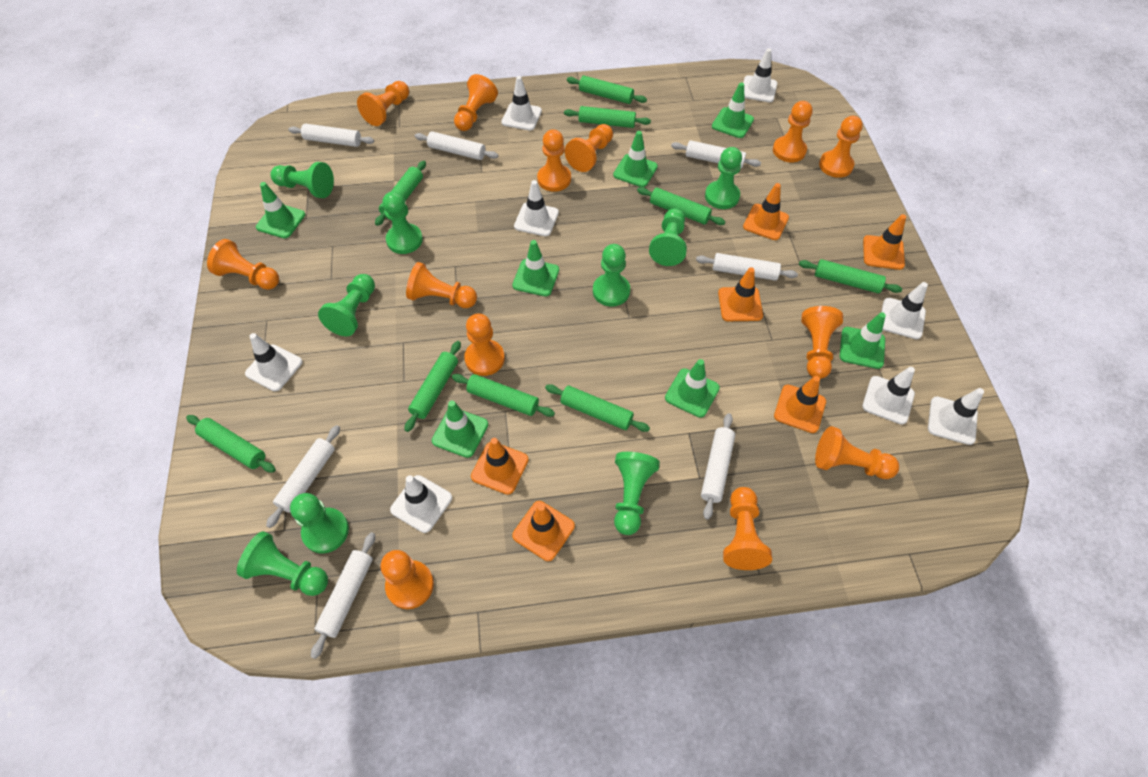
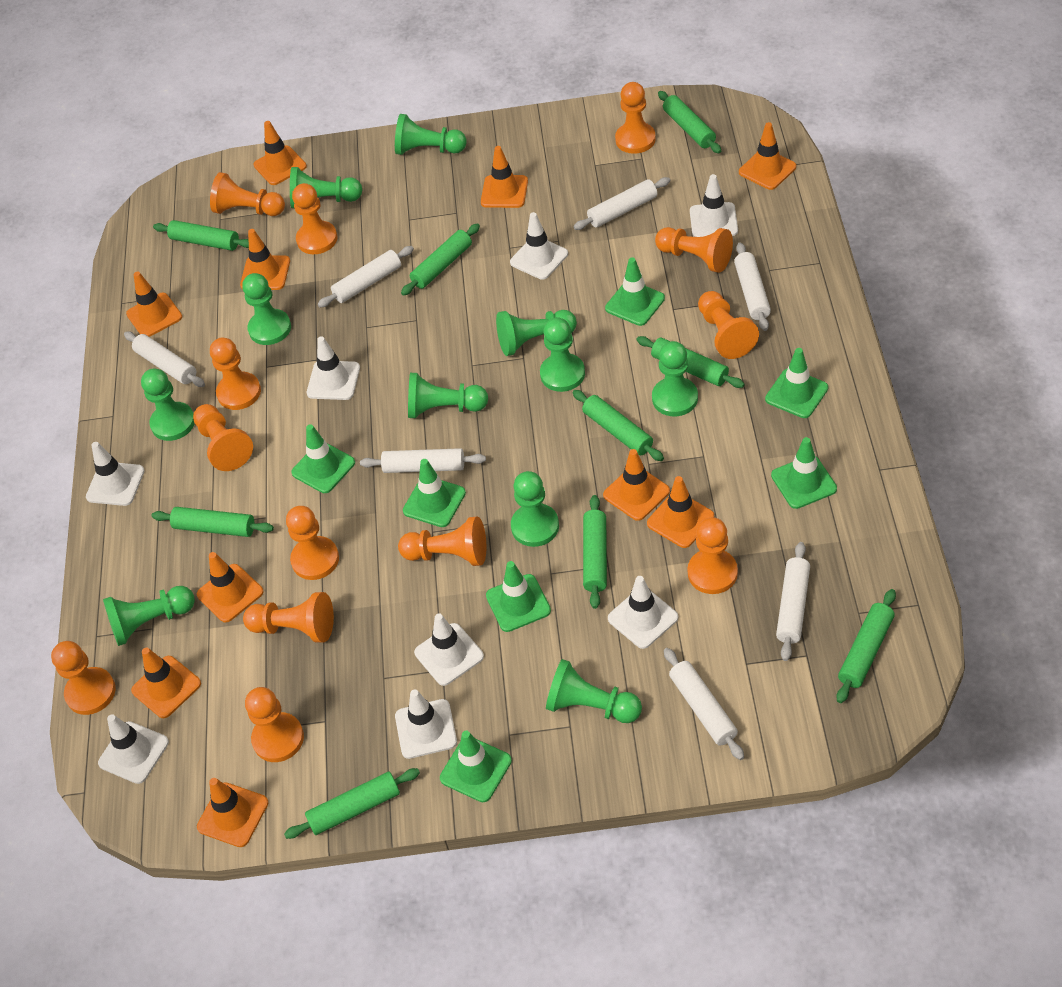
green pawn: 9 -> 11
orange traffic cone: 6 -> 10

